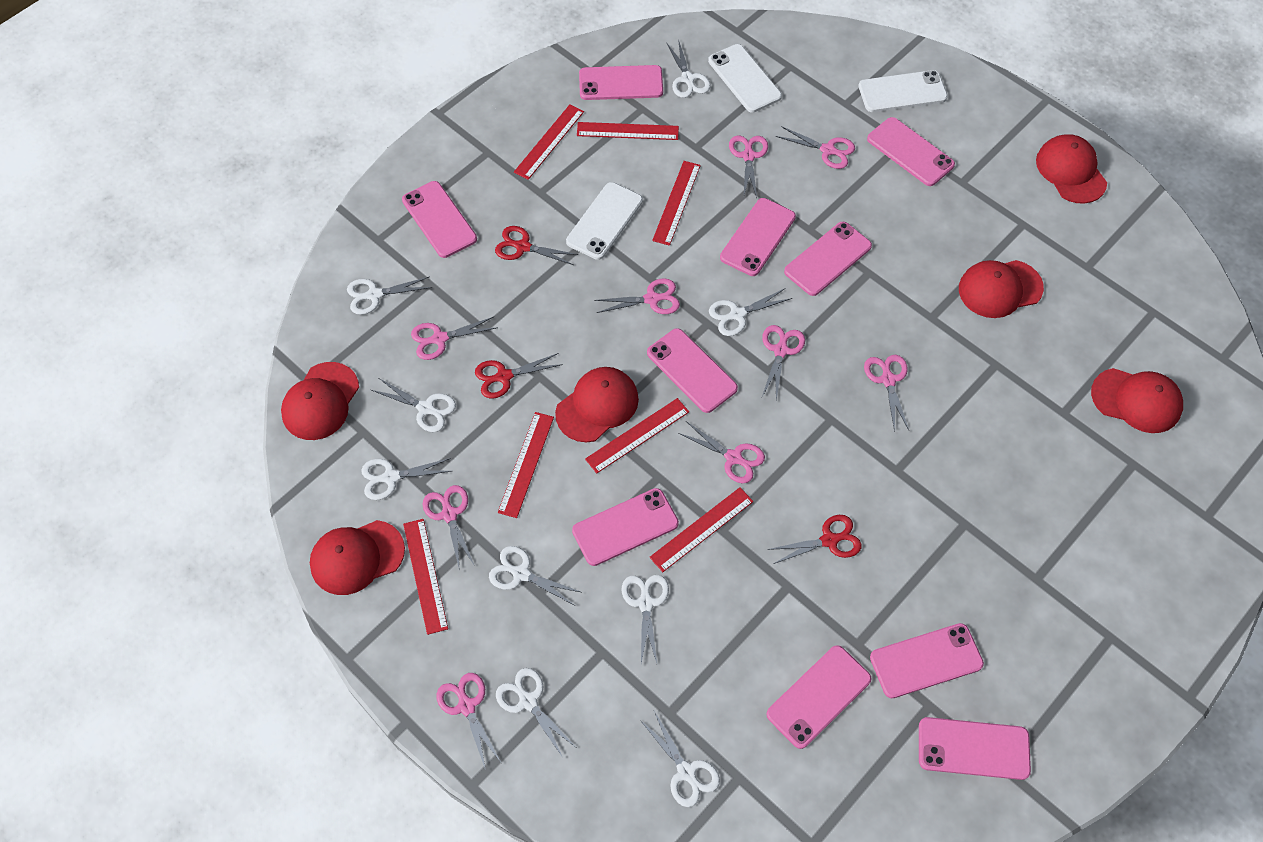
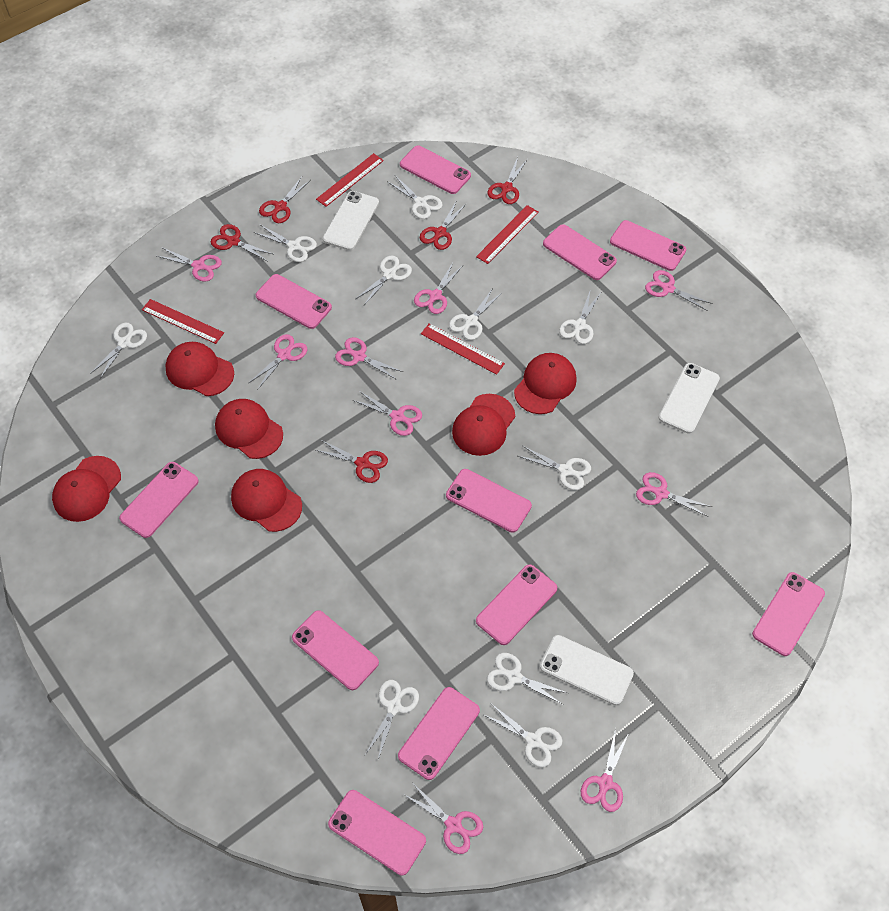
pink phone: 10 -> 11
red ruler: 7 -> 4
red scissors: 3 -> 5
white scissors: 9 -> 10

